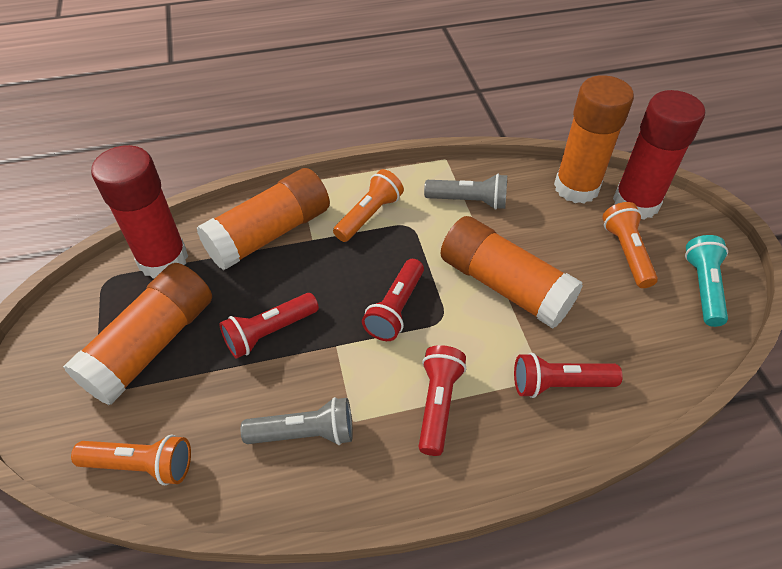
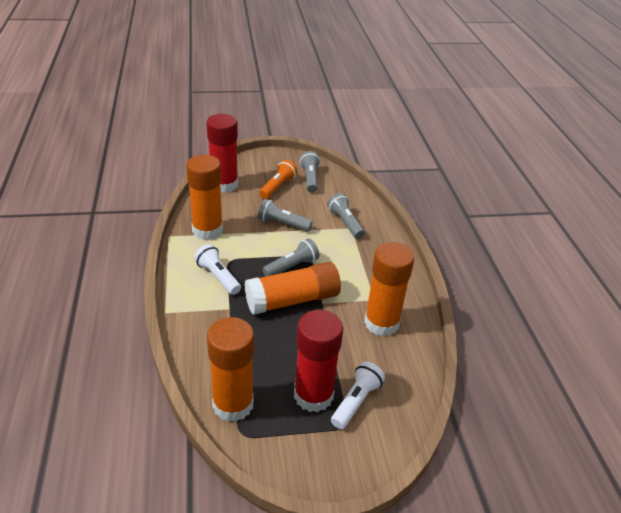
grey flashlight: 2 -> 4
orange flashlight: 3 -> 1
red flashlight: 4 -> 0
turquoise flashlight: 1 -> 0
white flashlight: 0 -> 2

